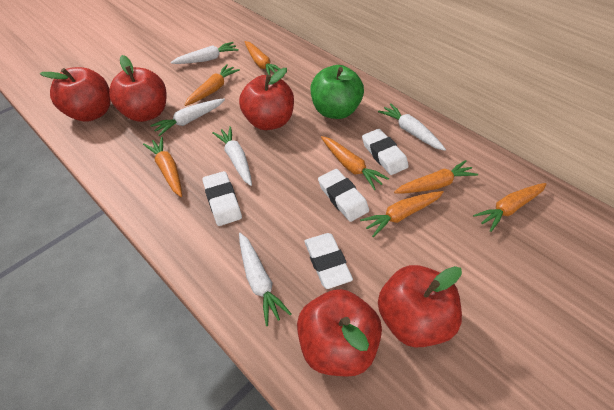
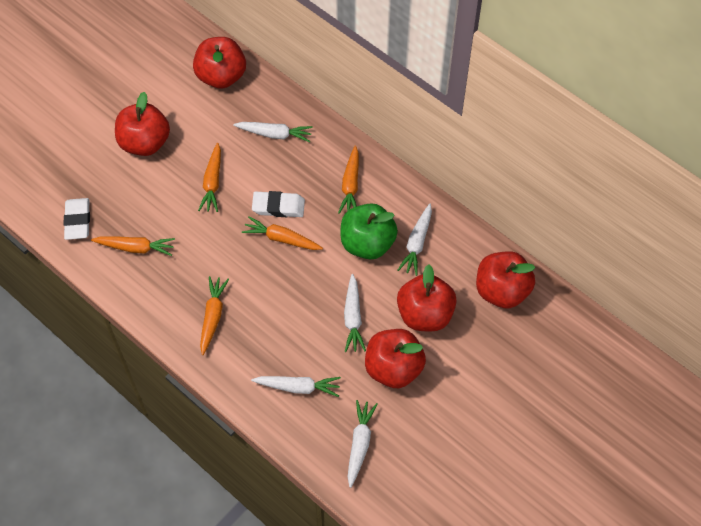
orange carrot: 7 -> 5
white eraser: 4 -> 2

